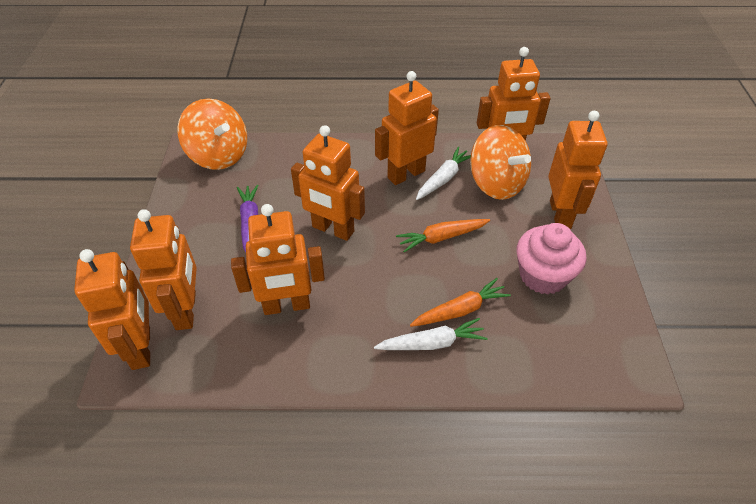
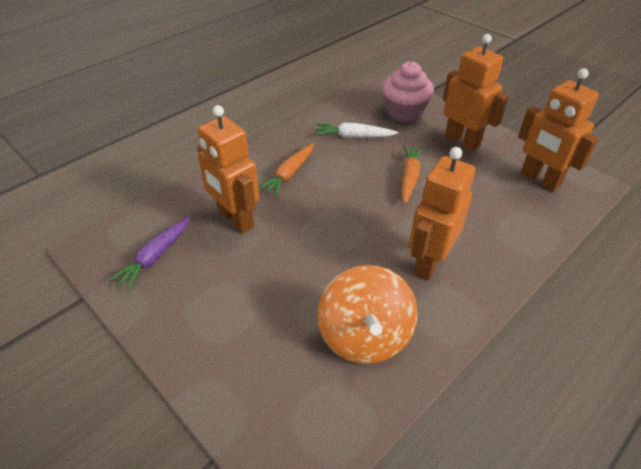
orange robot: 7 -> 4
orange spinning top: 2 -> 1
white carrot: 2 -> 1

